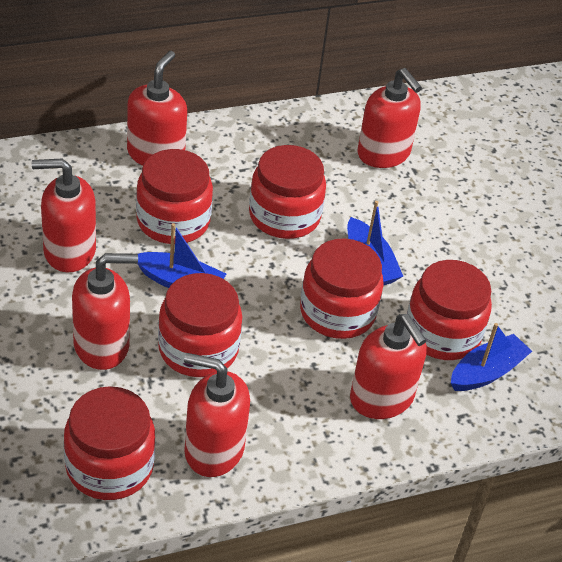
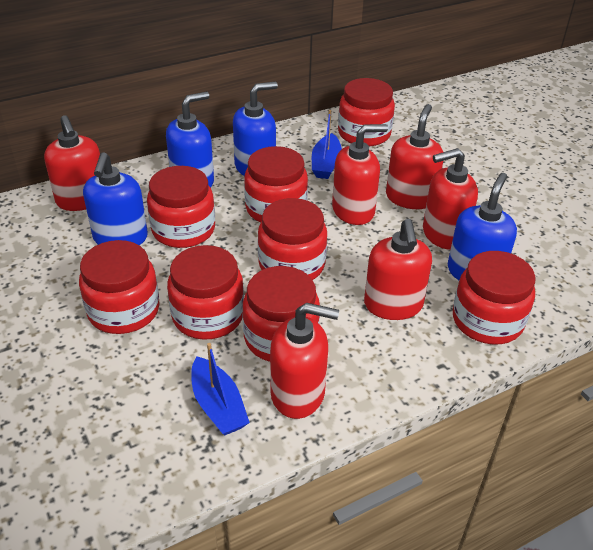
blue boat: 3 -> 2
blue soap dispenser: 0 -> 4
red jar: 6 -> 8

